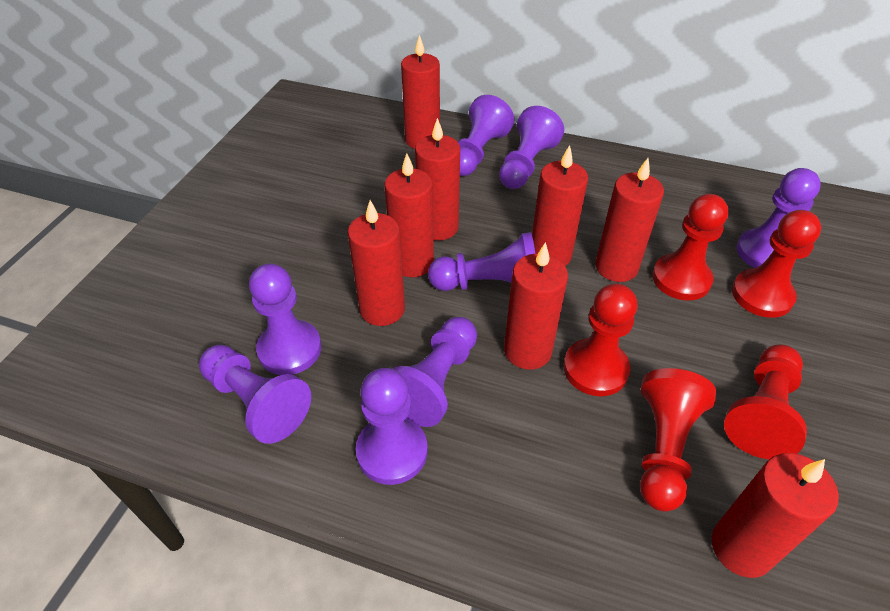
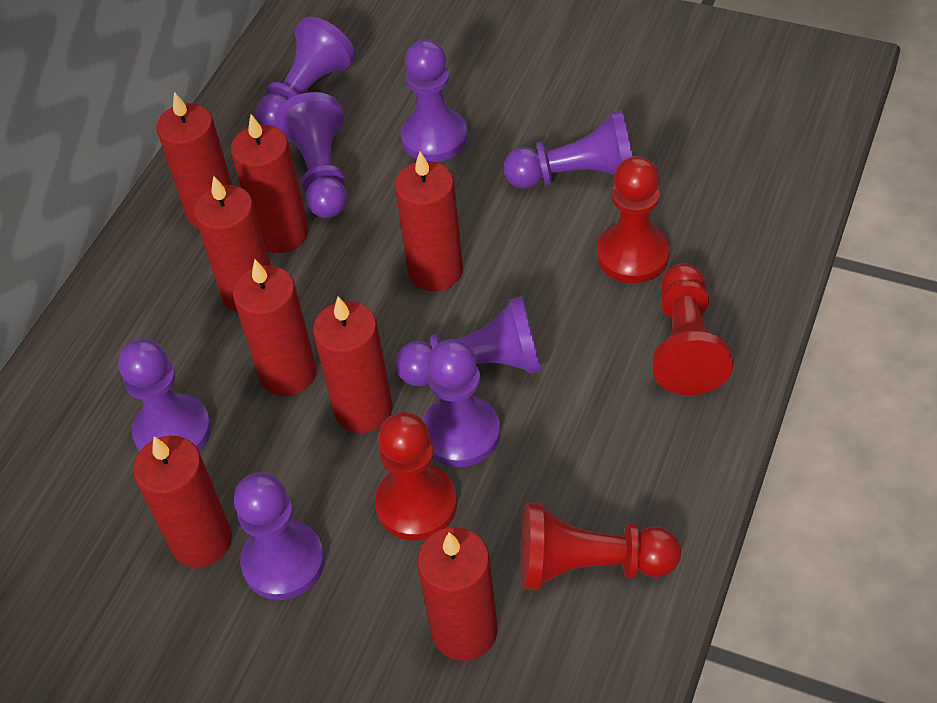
red pawn: 5 -> 4

